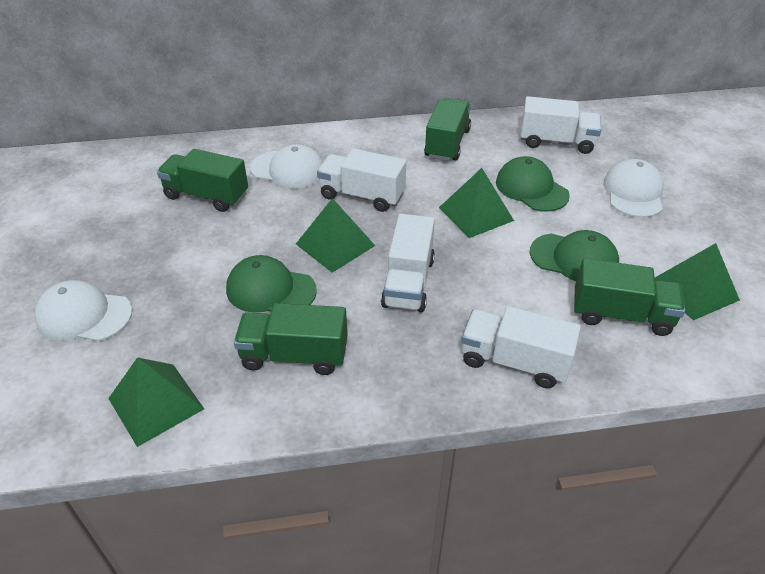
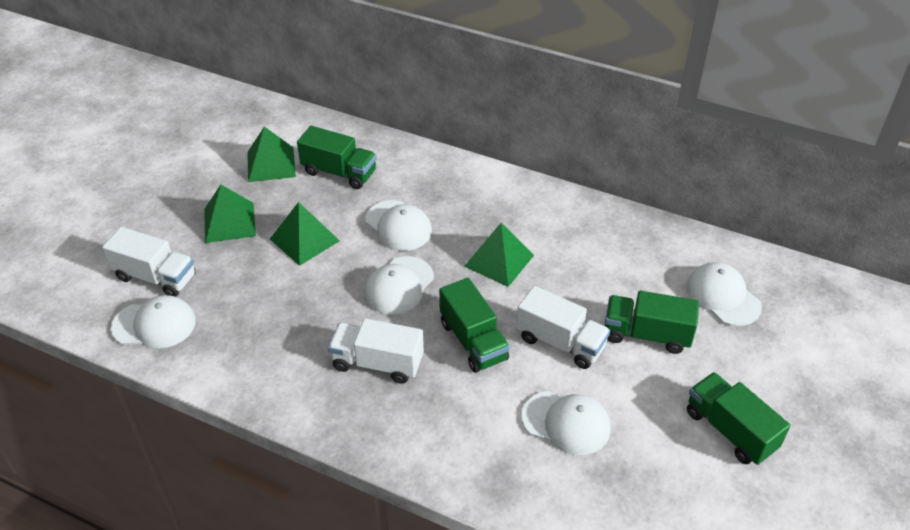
green cap: 3 -> 0
white cap: 3 -> 5
white truck: 4 -> 3

